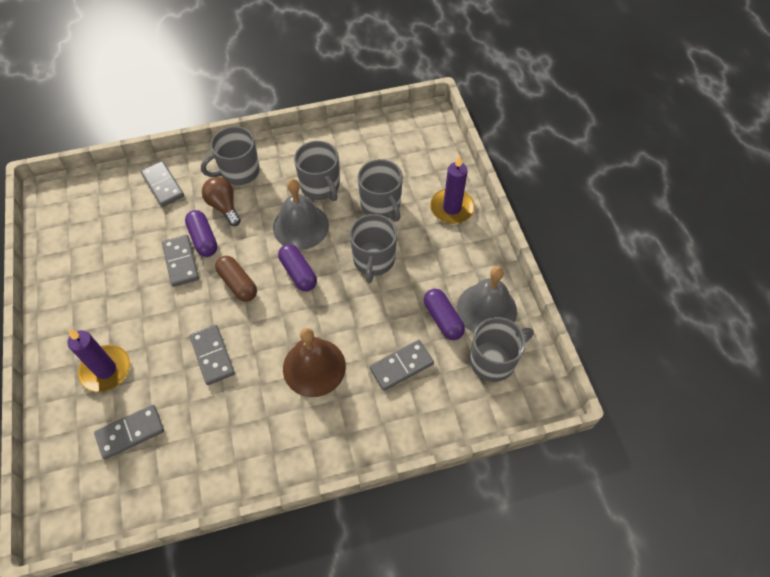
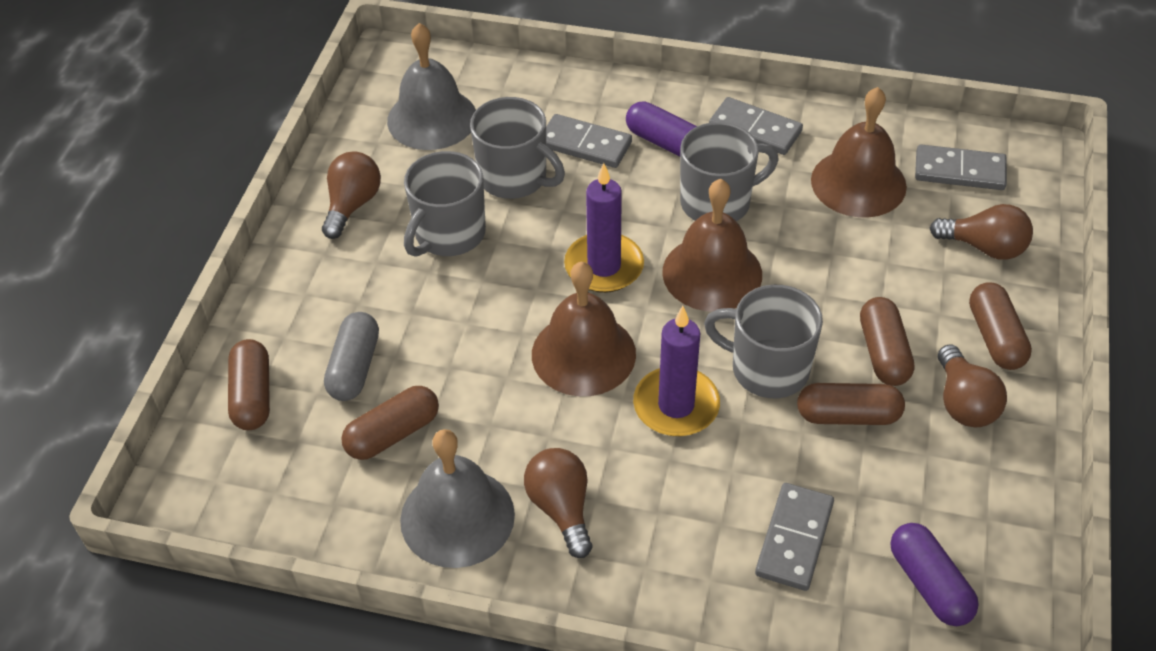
brown bell: 1 -> 3
brown capsule: 1 -> 5
brown light bulb: 1 -> 4
grey capsule: 0 -> 1
grey domino: 5 -> 4
grey mug: 5 -> 4
purple capsule: 3 -> 2

